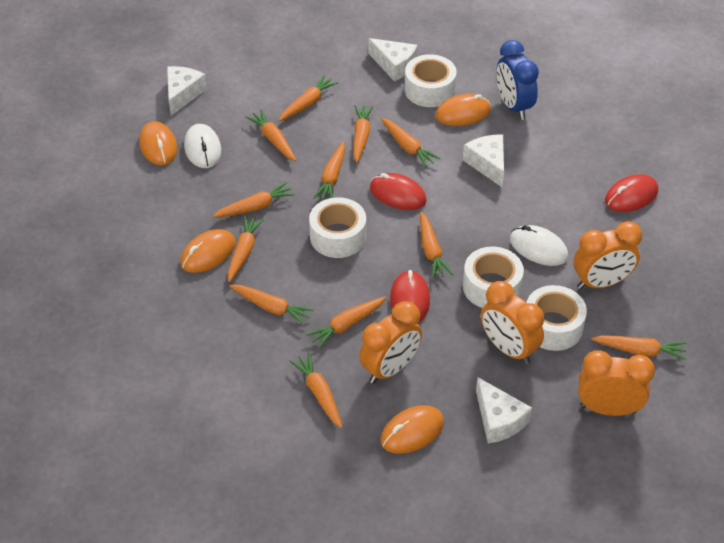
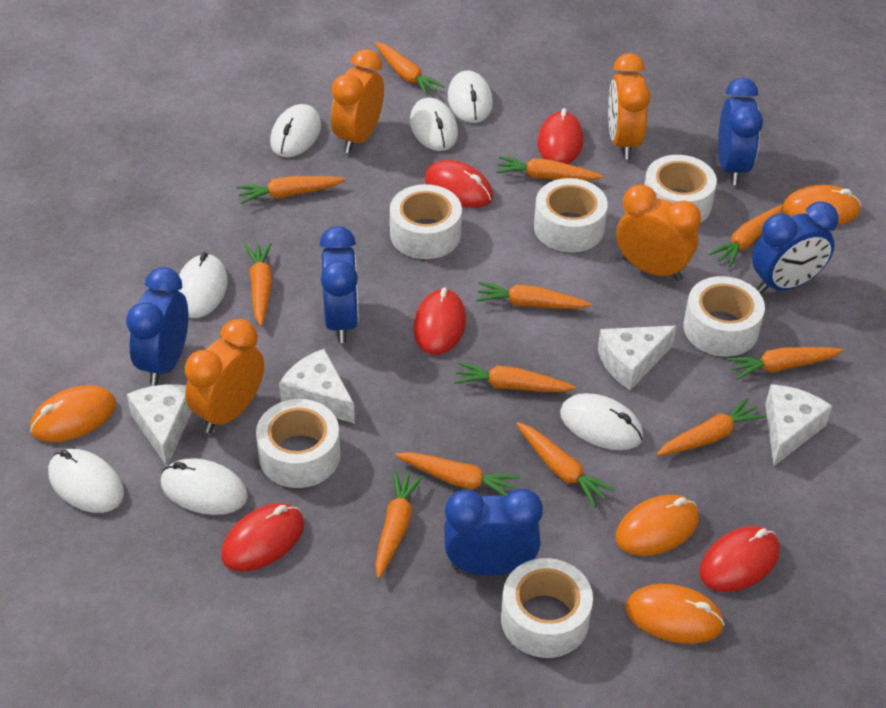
blue clock: 1 -> 5
red mouse: 3 -> 5
white mouse: 2 -> 7
white tape: 4 -> 6

